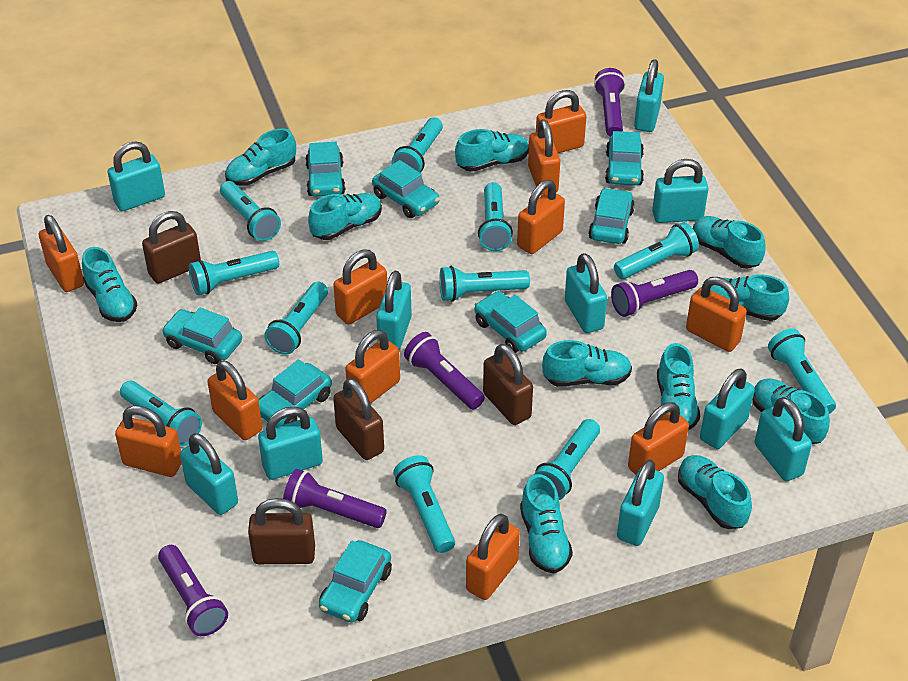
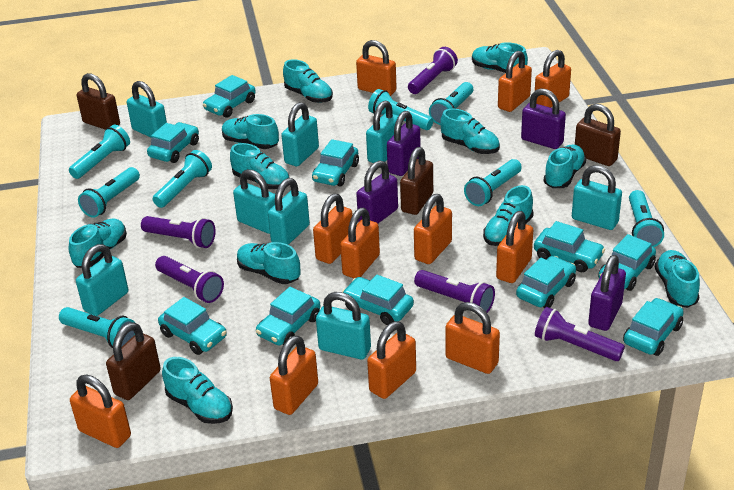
purple padlock: 0 -> 4
turquoise car: 8 -> 10
turquoise flashlight: 11 -> 8
turquoise padlock: 10 -> 8

